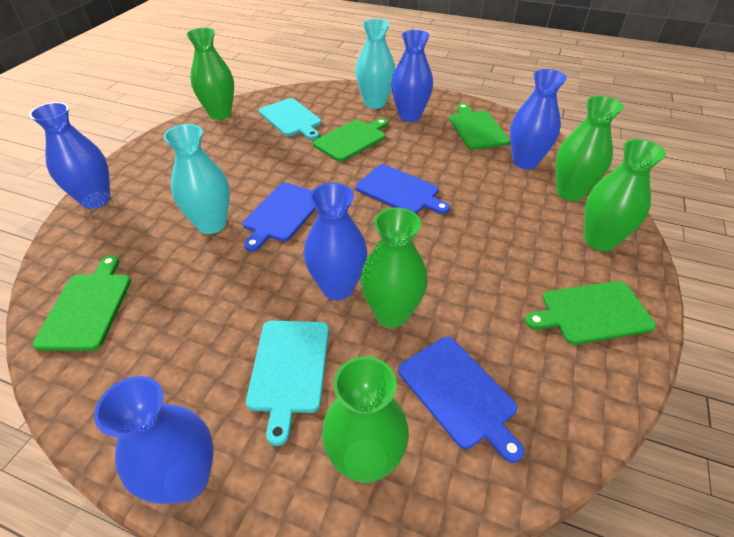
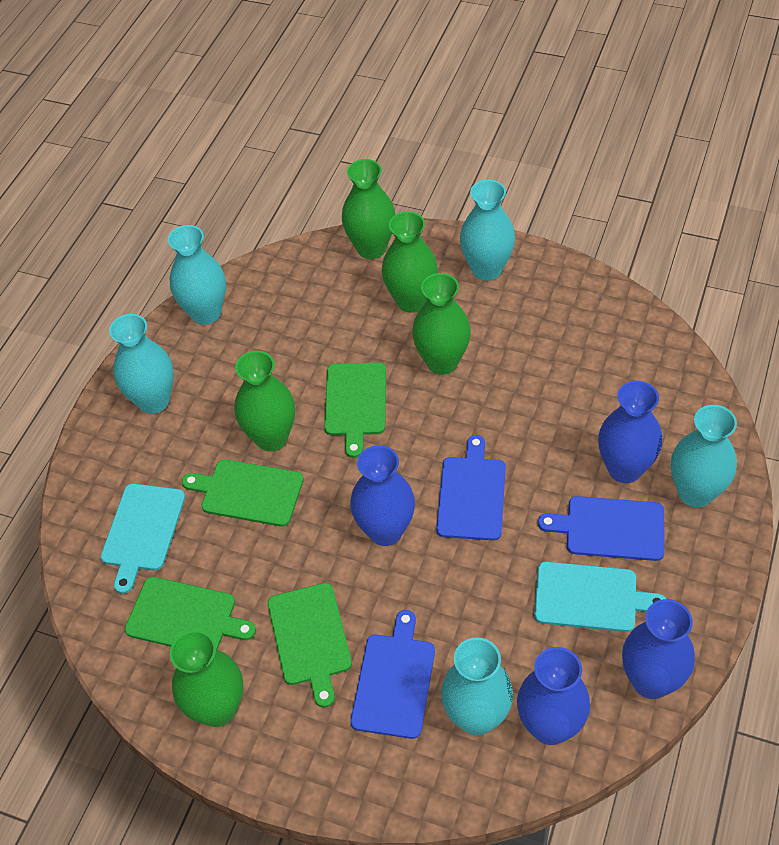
blue vase: 5 -> 4
turquoise vase: 2 -> 5

